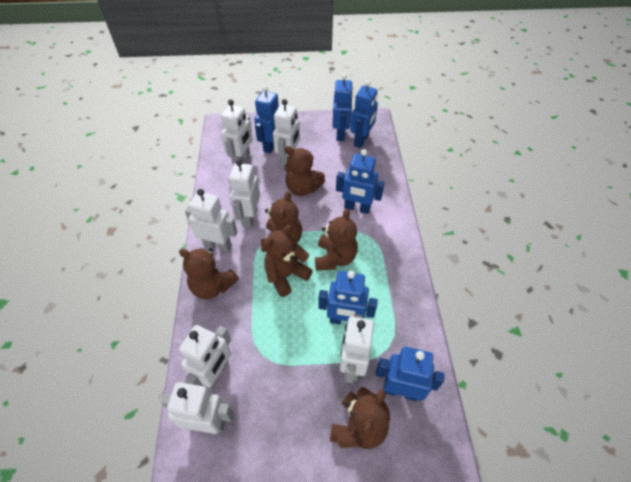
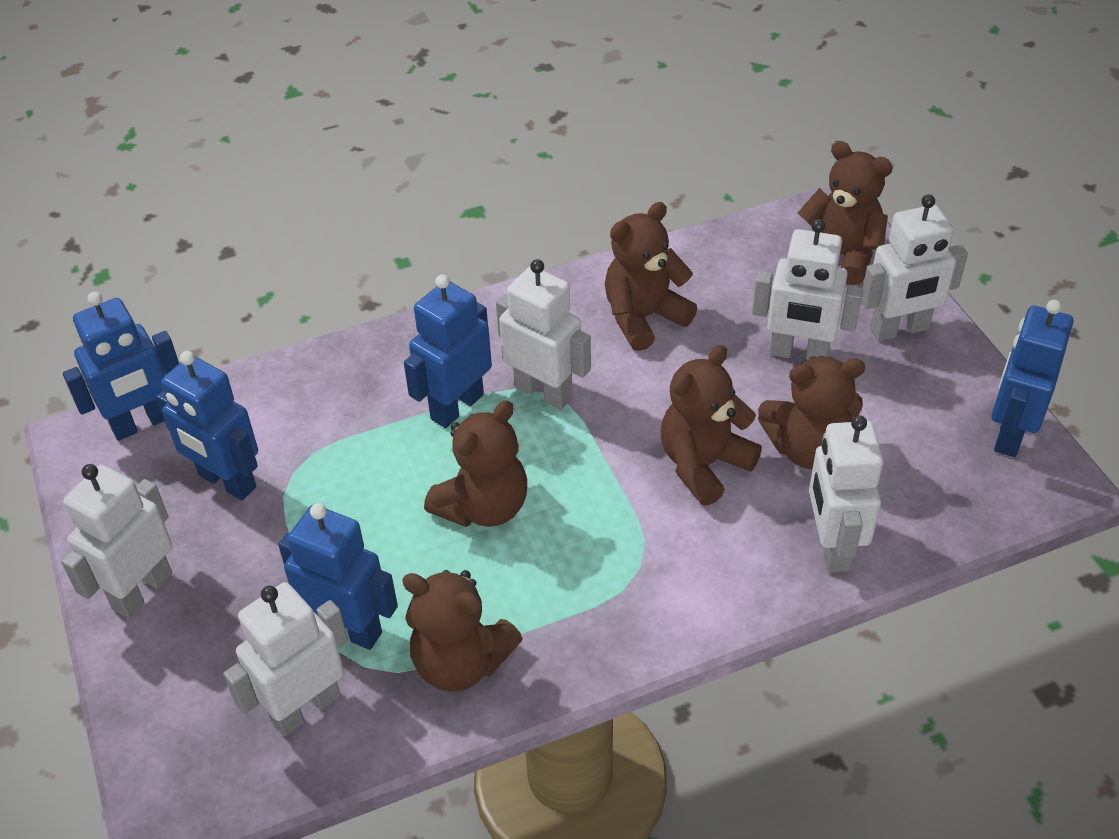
blue robot: 6 -> 5
white robot: 7 -> 6

